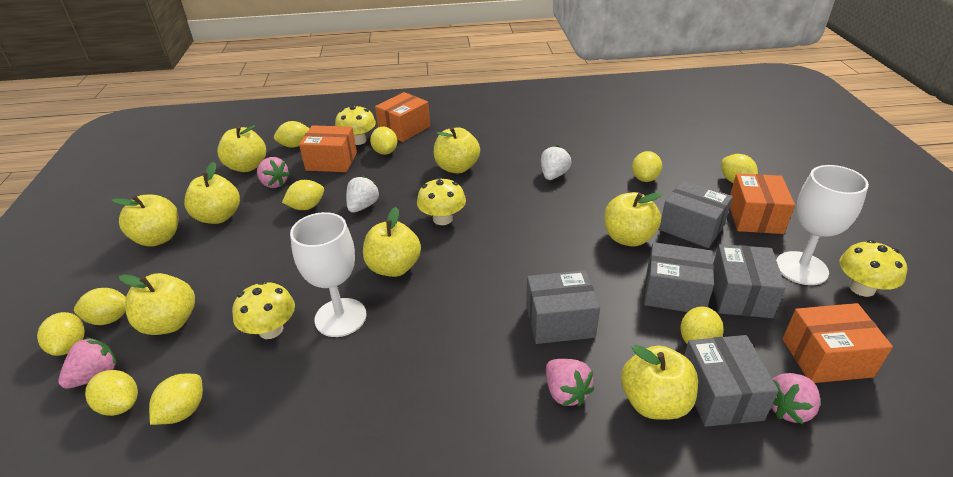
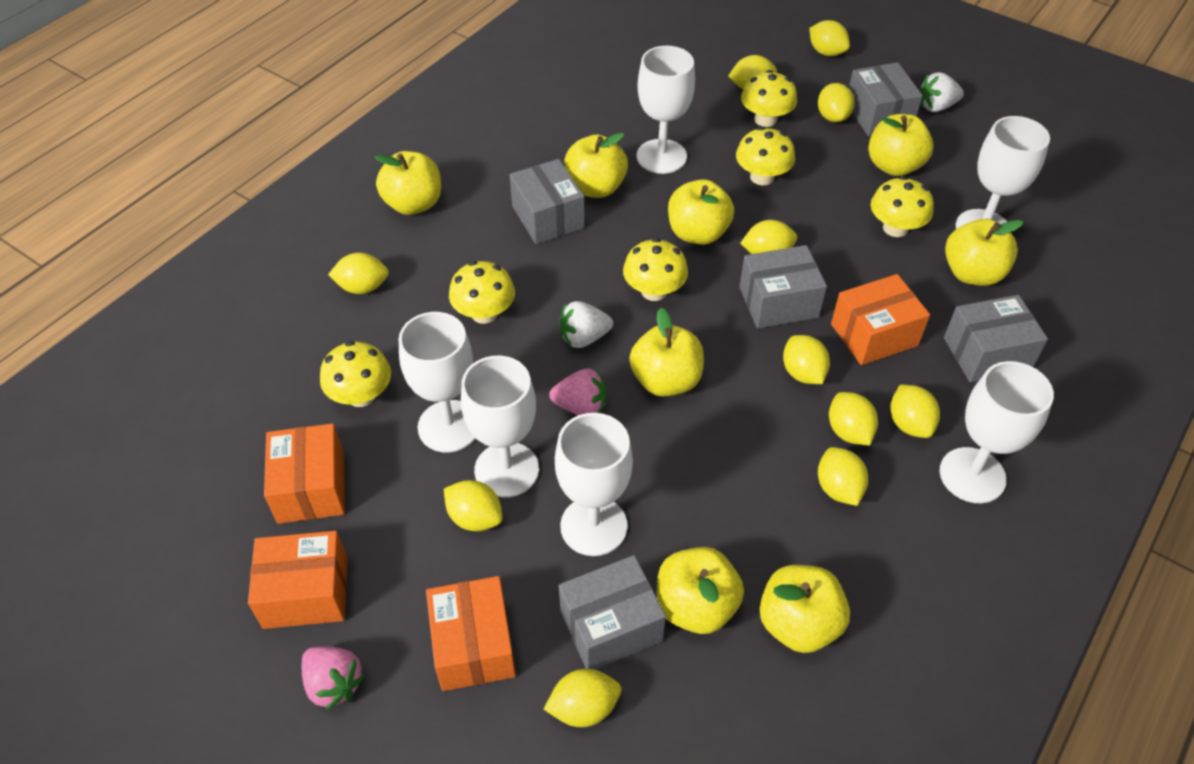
pink strawberry: 4 -> 2
white goblet: 2 -> 6
yellow lemon: 10 -> 11
yellow mushroom: 4 -> 6

